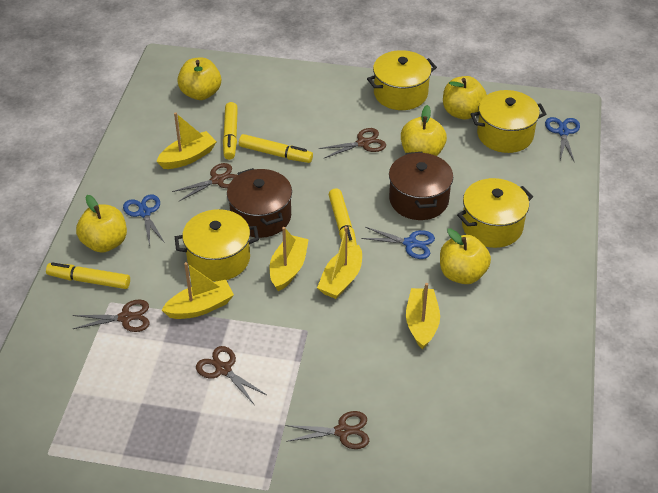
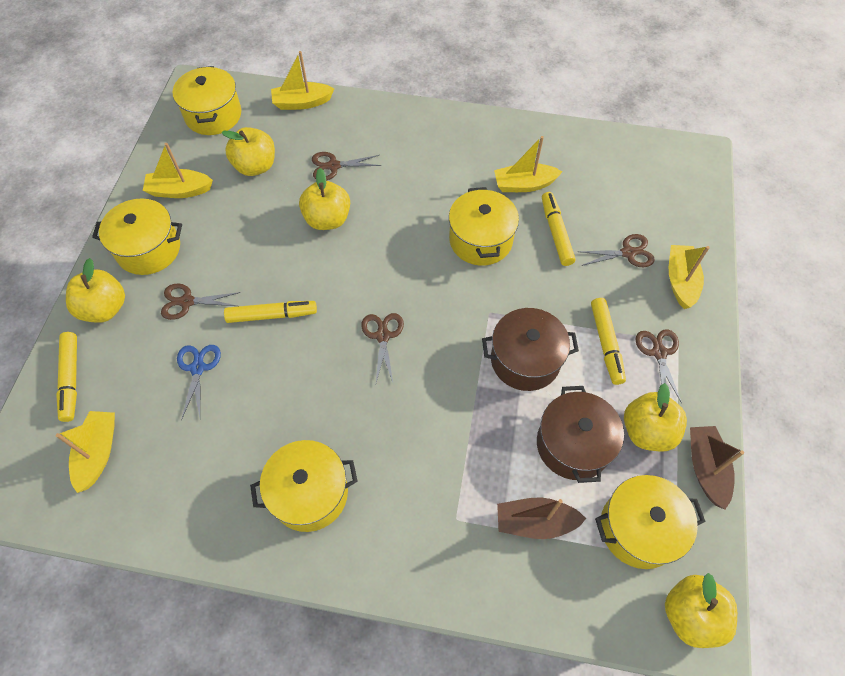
blue scissors: 3 -> 1
brown boat: 0 -> 2
yellow pot: 4 -> 5

